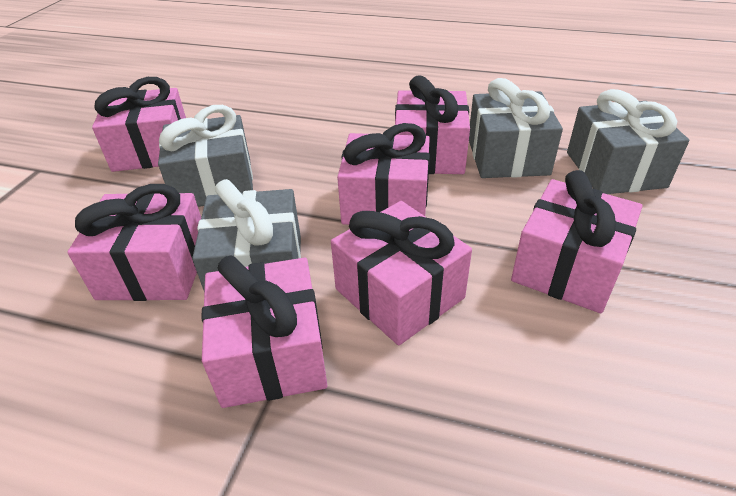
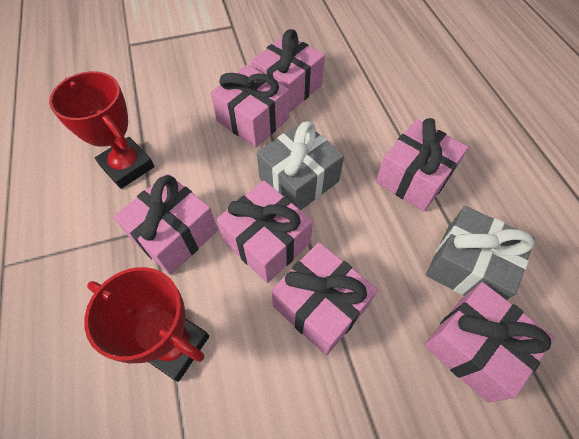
grey gift: 4 -> 2
red trophy: 0 -> 2

